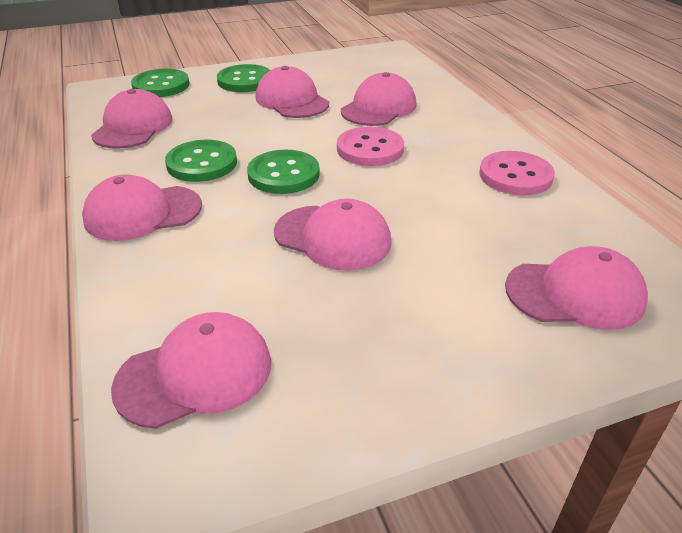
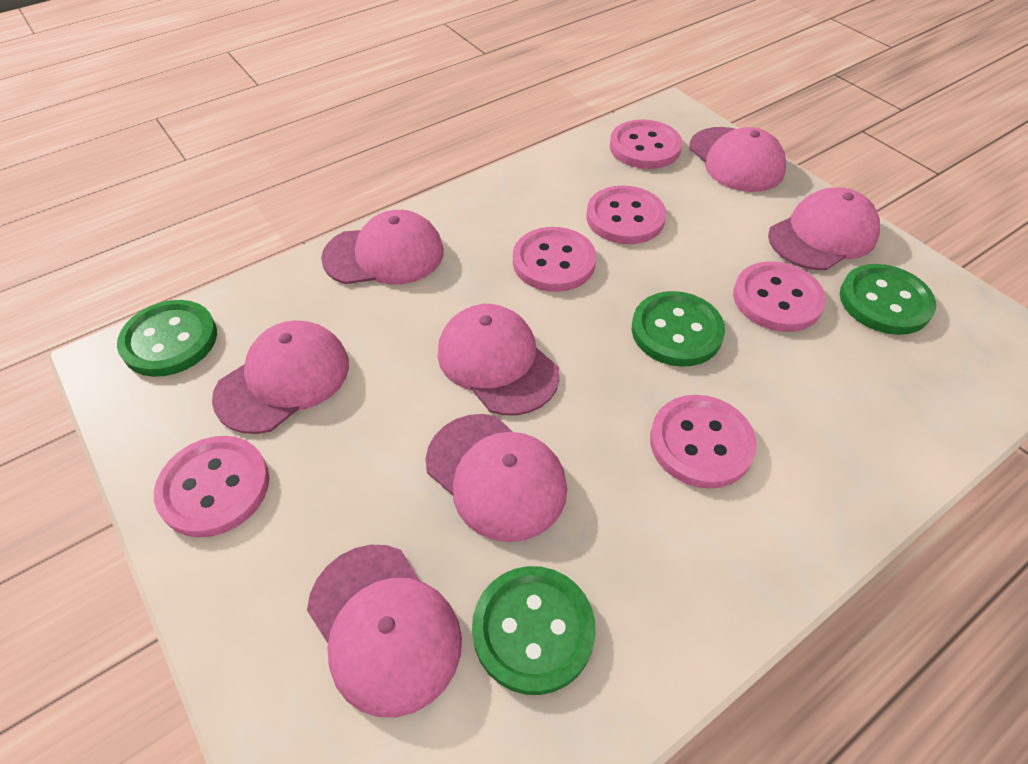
pink button: 2 -> 6

